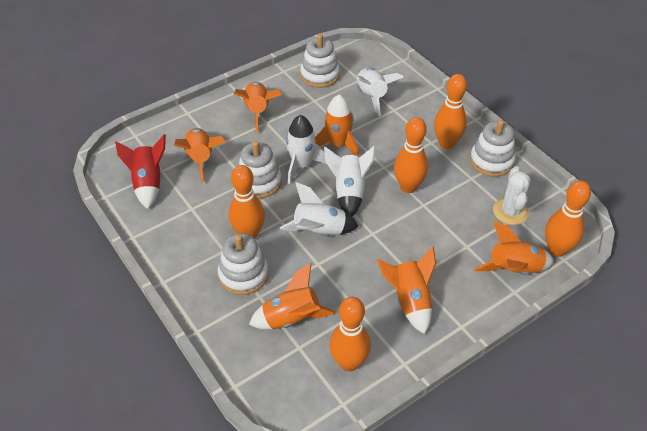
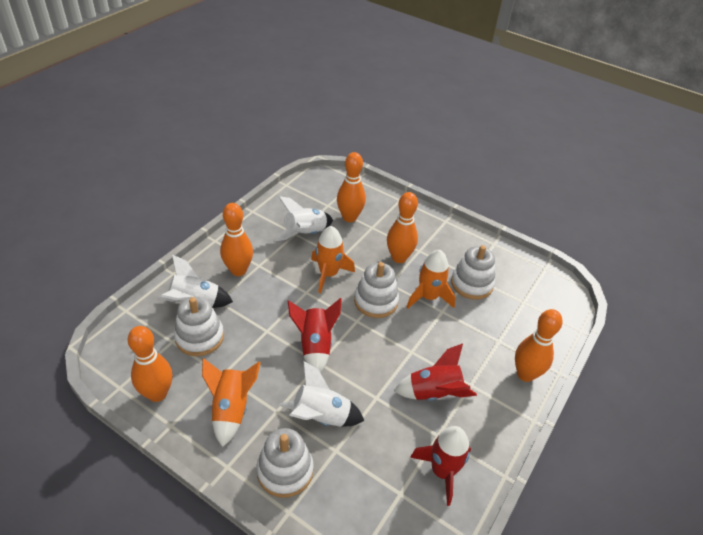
orange rocket: 6 -> 3
red rocket: 1 -> 3
white cactus: 1 -> 0
white rocket: 4 -> 3

